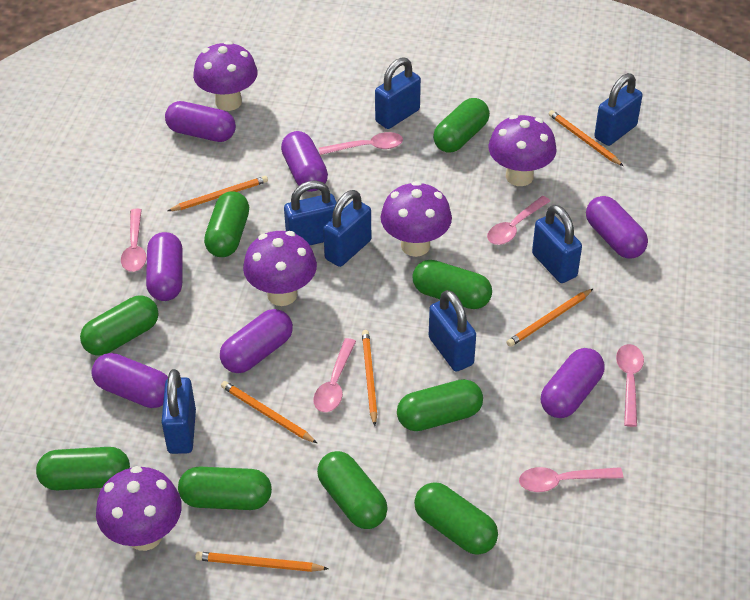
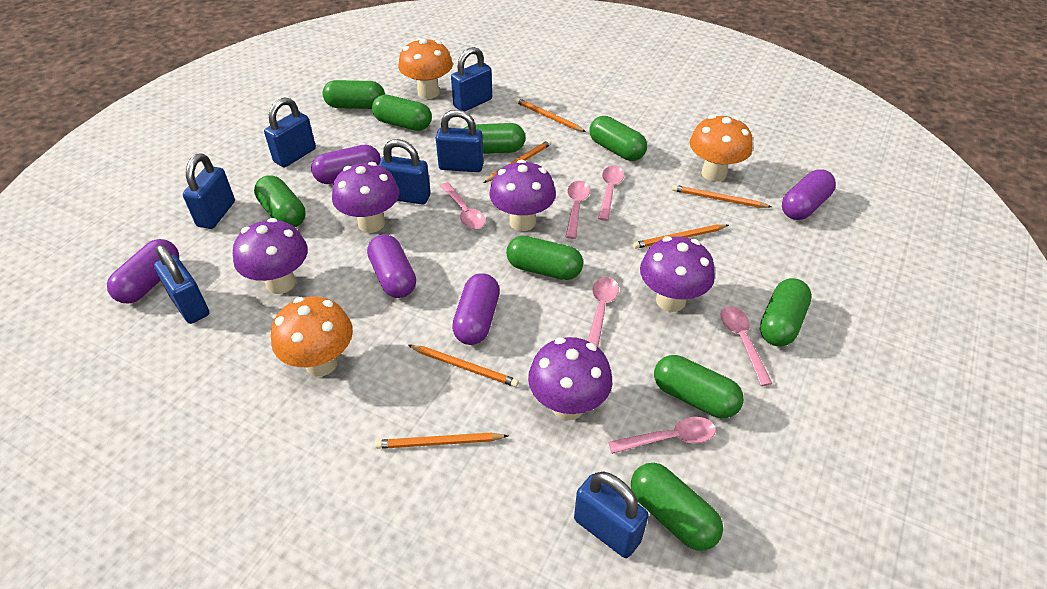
orange mushroom: 0 -> 3
purple capsule: 7 -> 5

